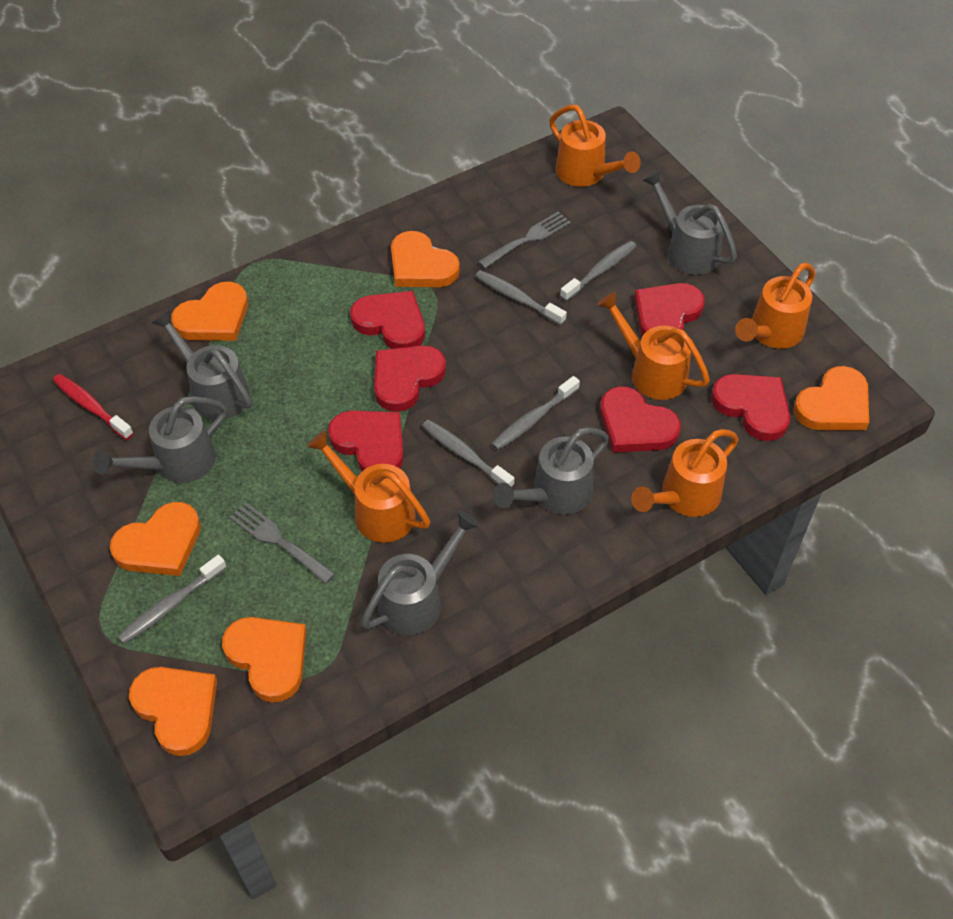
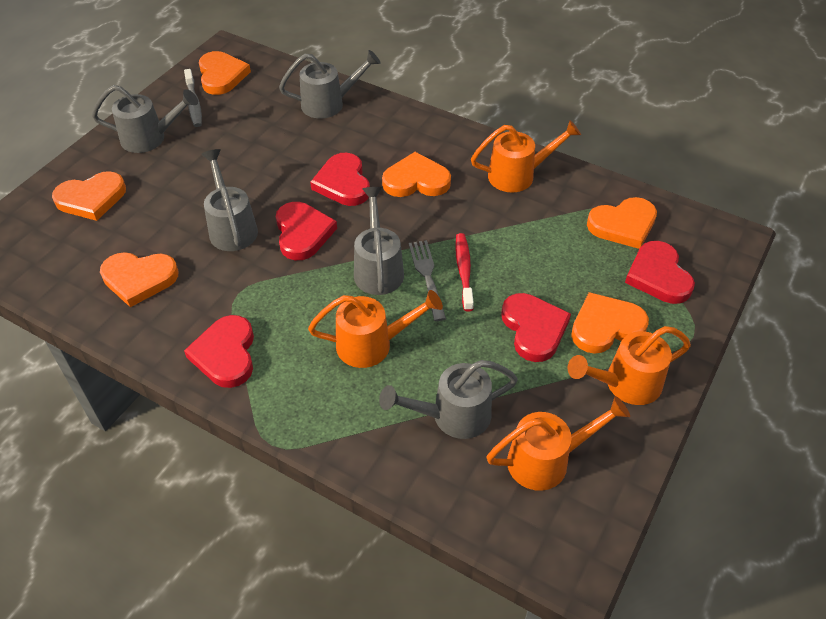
grey fork: 2 -> 1
grey toothbrush: 5 -> 1
orange watering can: 5 -> 4
red heart: 6 -> 5

